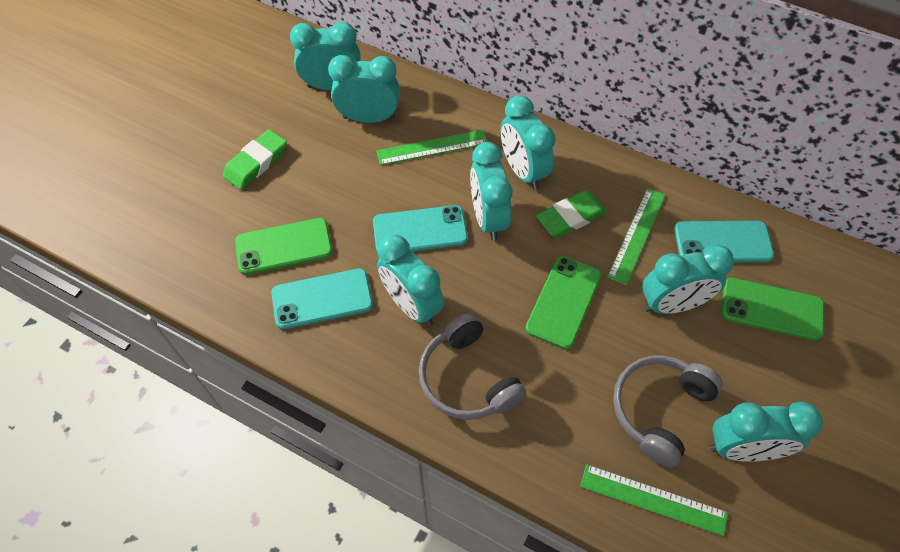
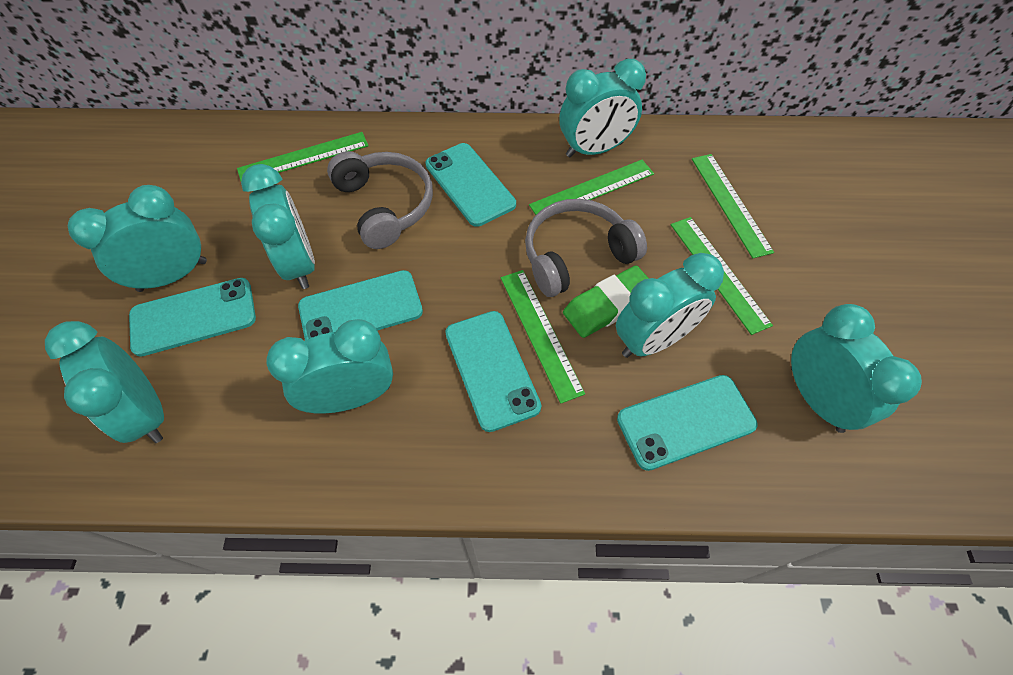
green eraser: 2 -> 1
green phone: 3 -> 0
green ruler: 3 -> 5
turquoise phone: 3 -> 5

